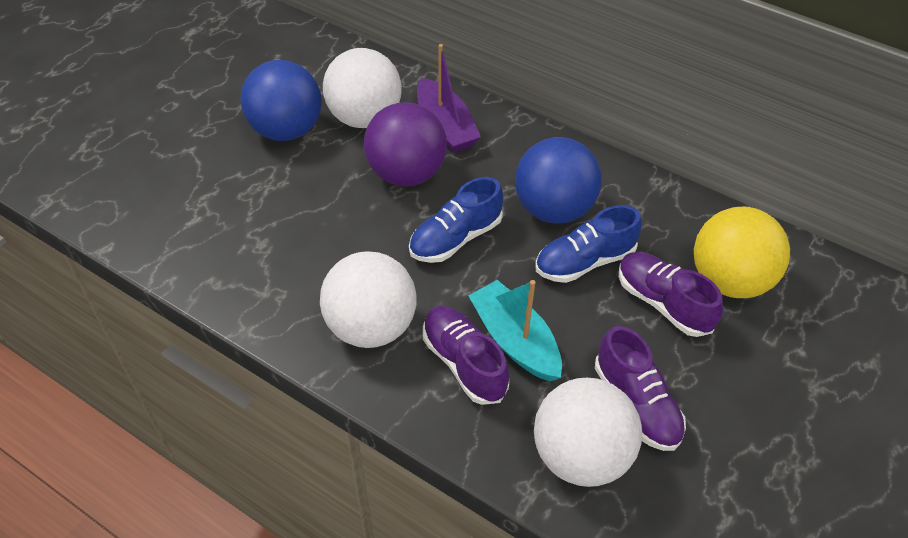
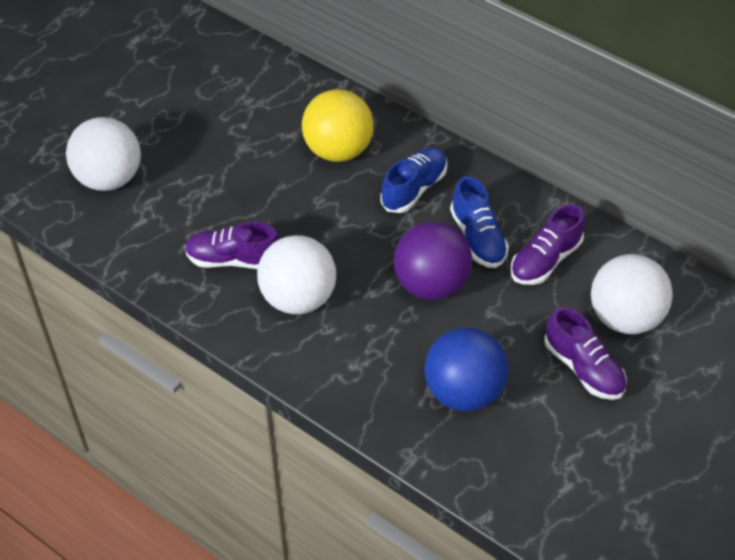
blue ball: 2 -> 1
purple boat: 1 -> 0
turquoise boat: 1 -> 0

